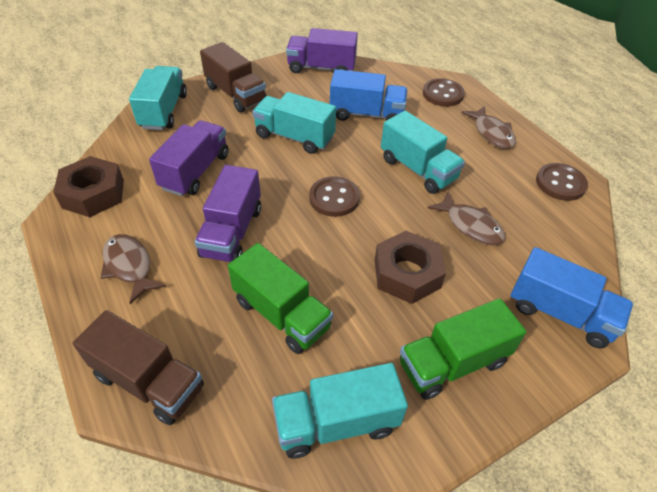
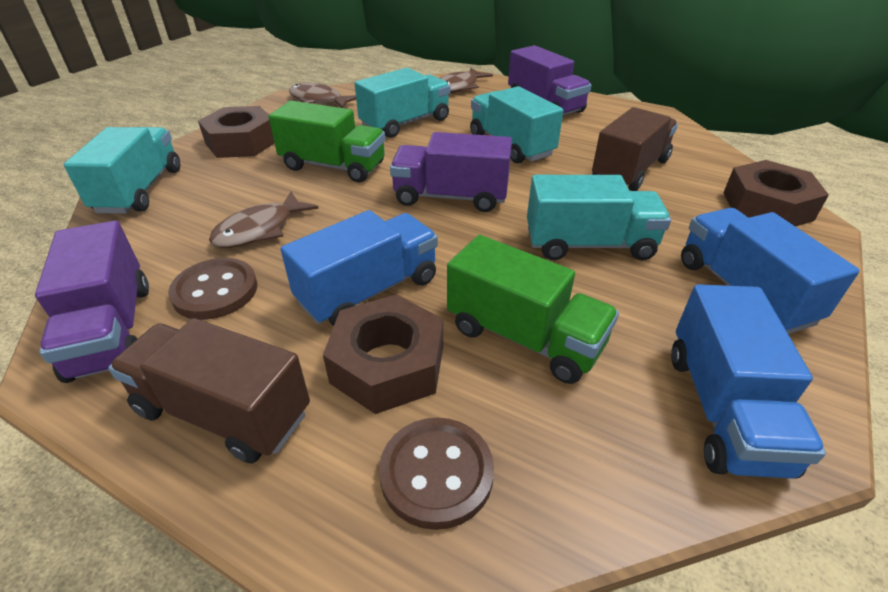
blue truck: 2 -> 3
brown button: 3 -> 2
brown nut: 2 -> 3

